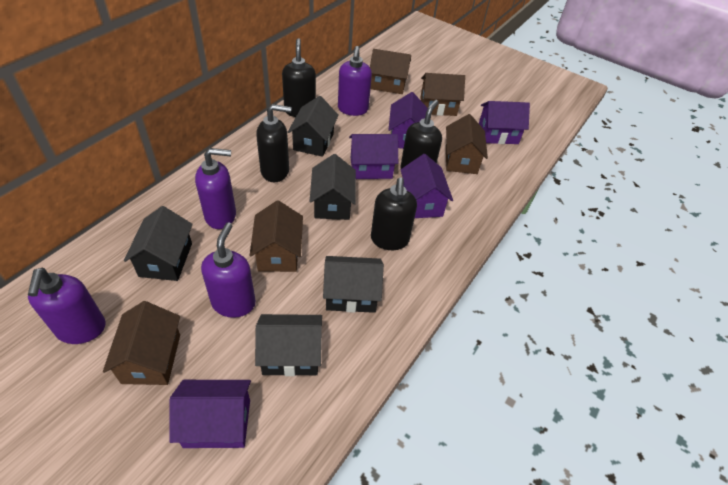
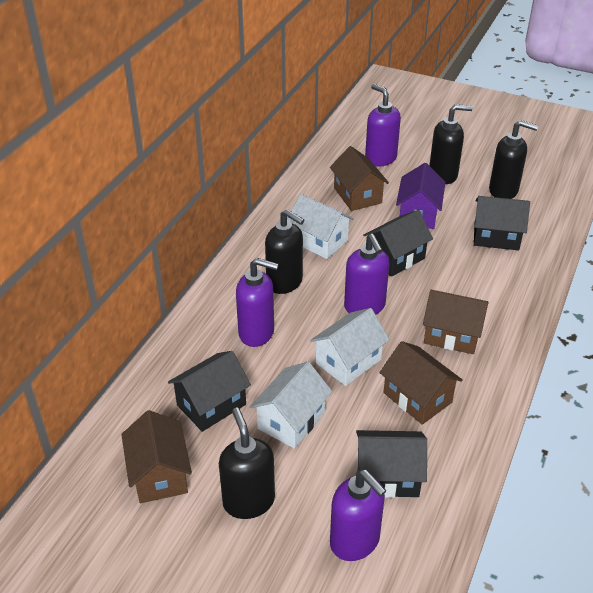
black house: 5 -> 4
brown house: 5 -> 4
purple house: 5 -> 1
white house: 0 -> 3

